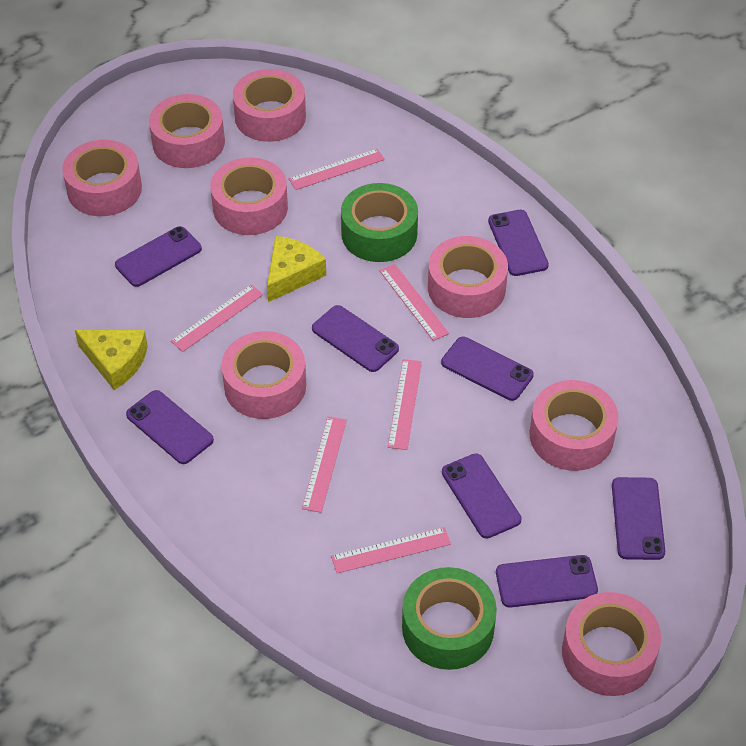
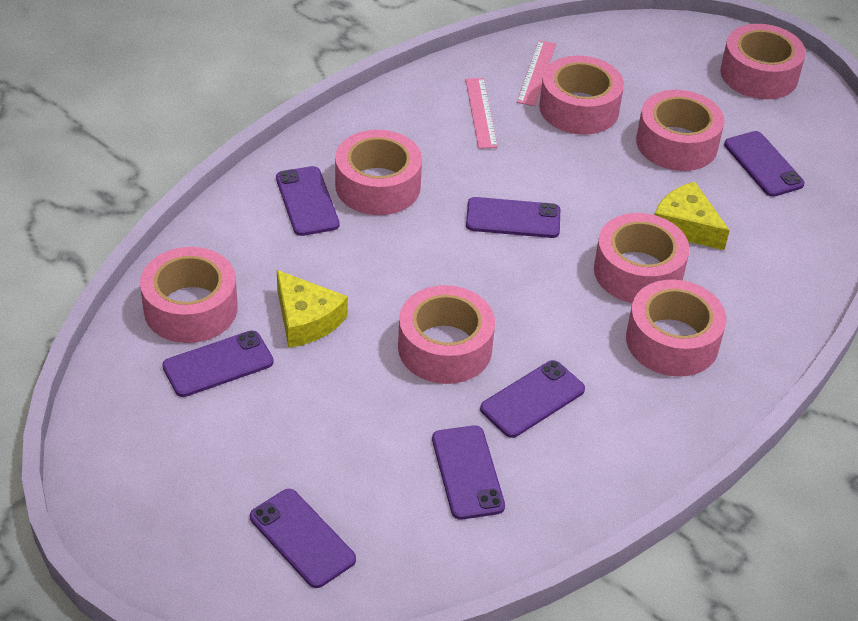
green tape: 2 -> 0
pink ruler: 6 -> 2
purple phone: 8 -> 7

